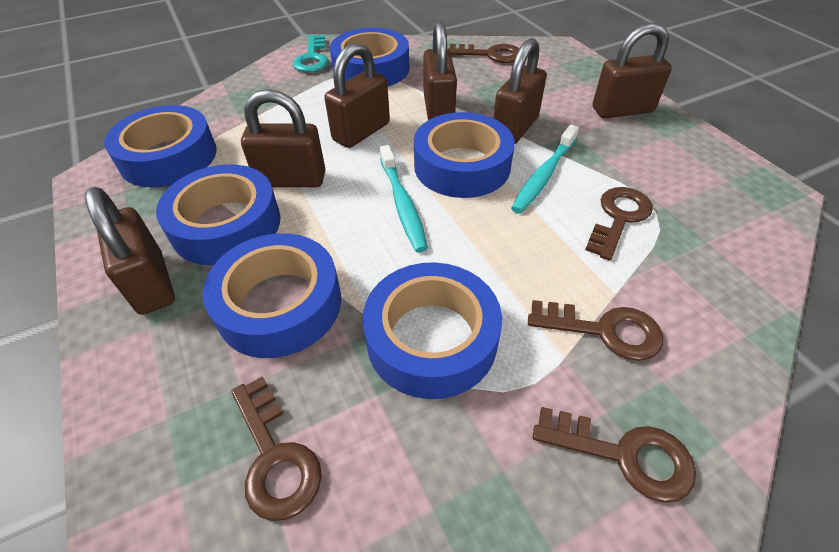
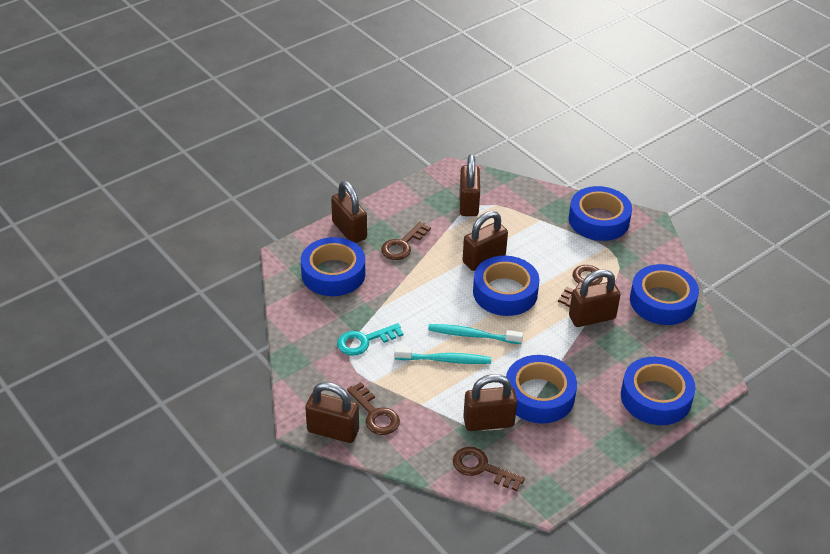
brown key: 5 -> 4

